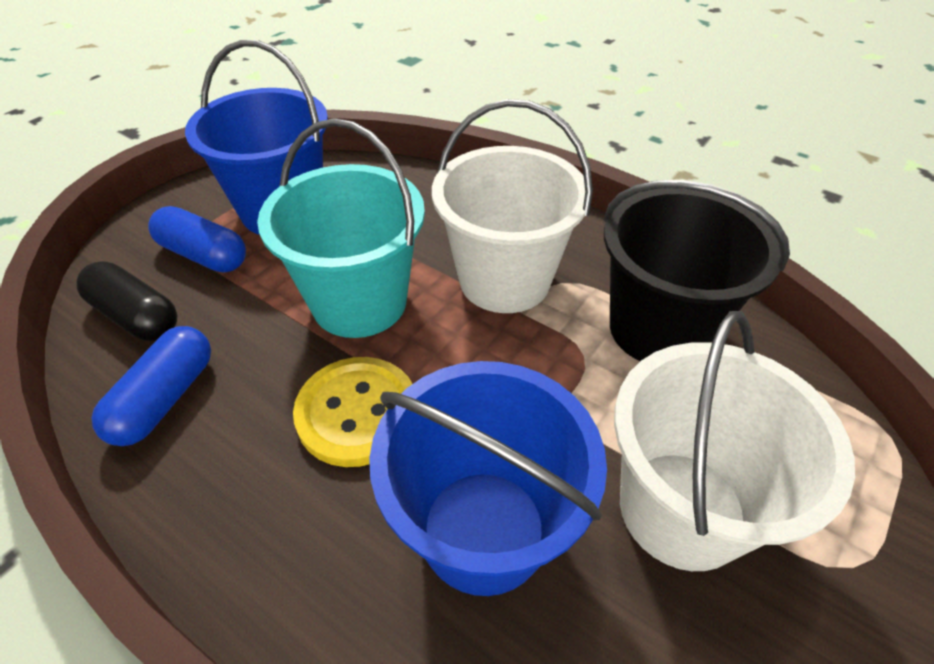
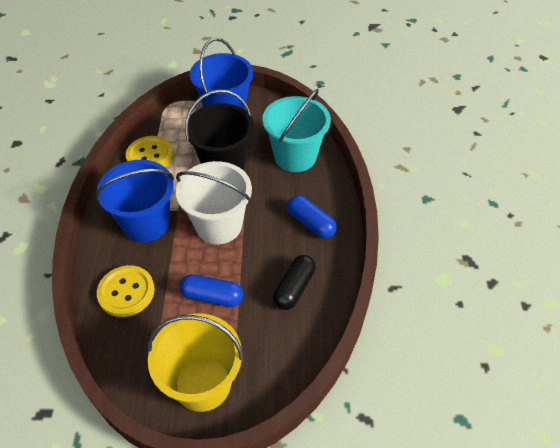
white bucket: 2 -> 1
yellow bucket: 0 -> 1
yellow button: 1 -> 2

